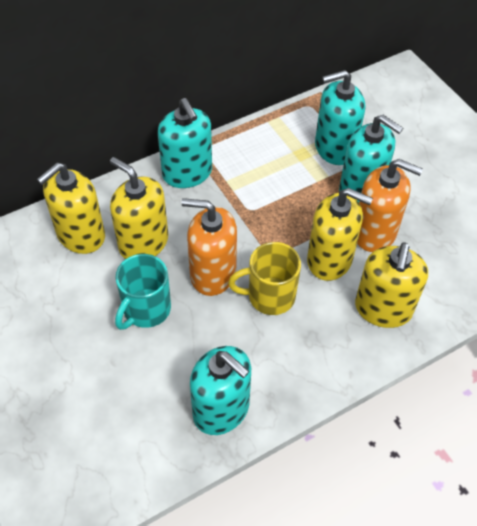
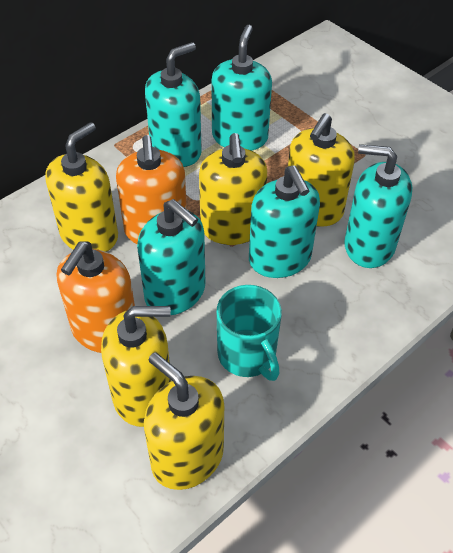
turquoise soap dispenser: 4 -> 5
yellow mug: 1 -> 0
yellow soap dispenser: 4 -> 5

